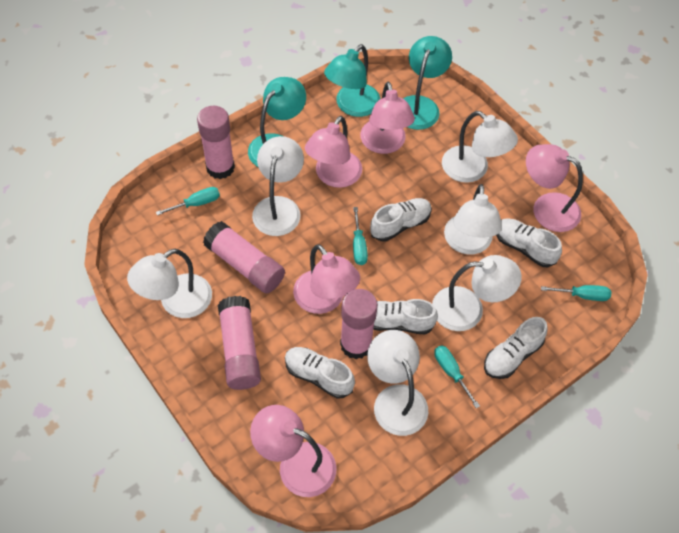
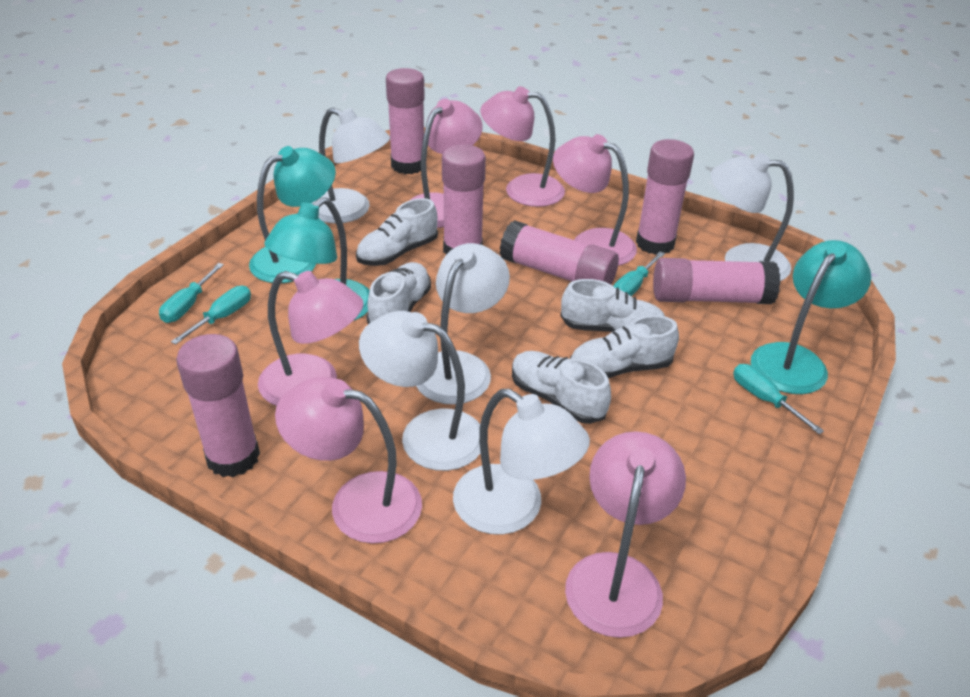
pink glue stick: 4 -> 6
pink lamp: 5 -> 6
white lamp: 6 -> 5

